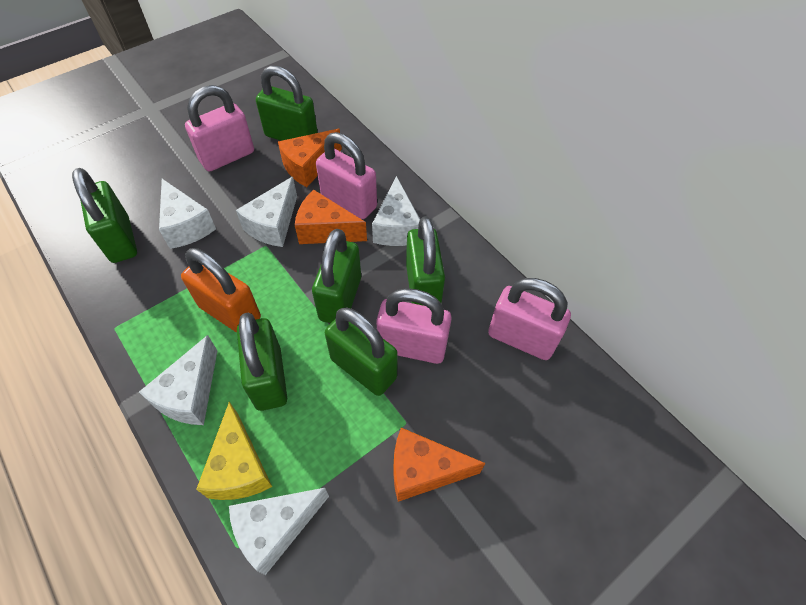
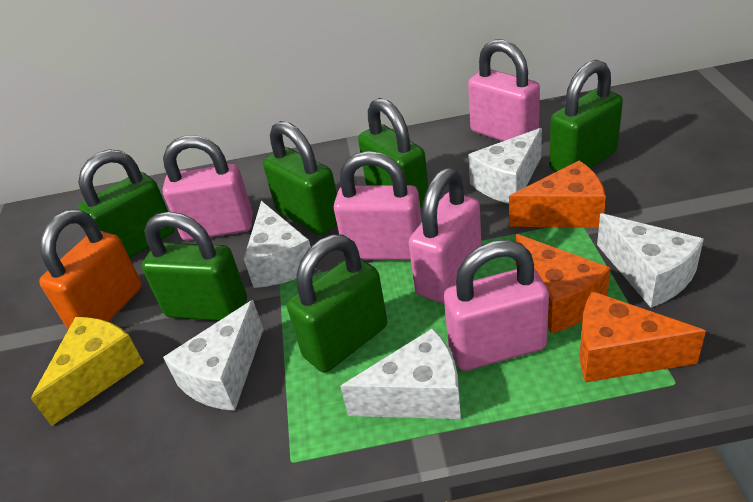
pink padlock: 4 -> 5

